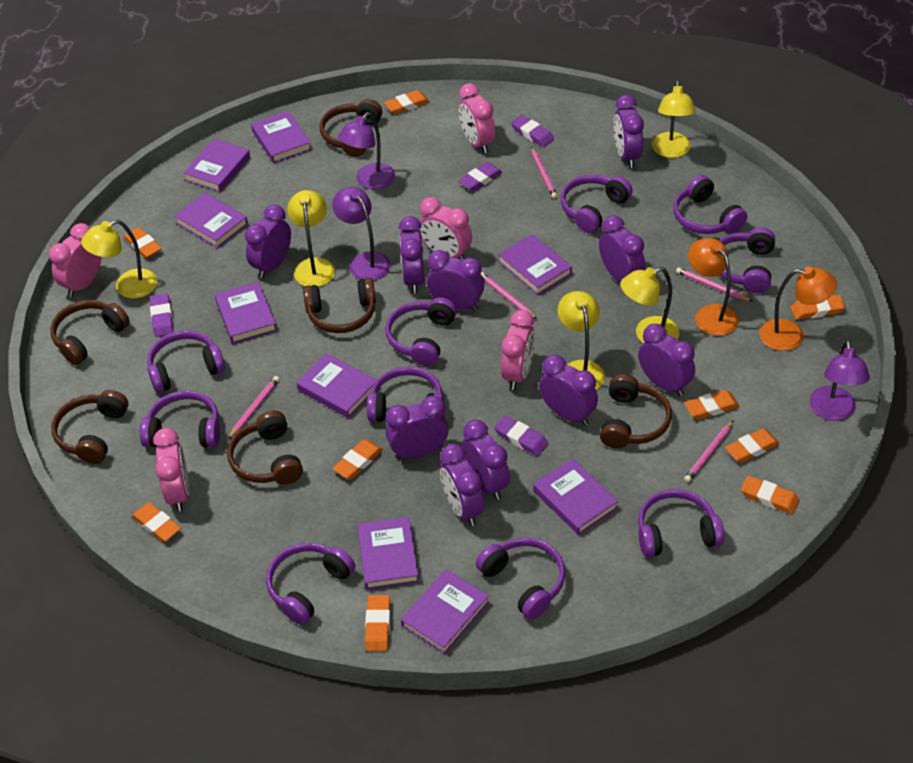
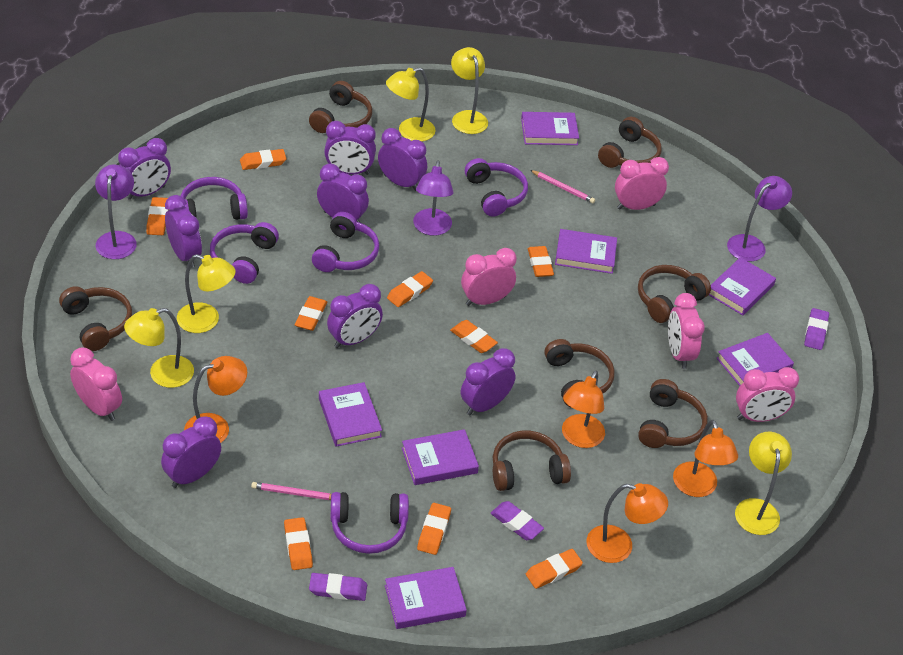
brown headphones: 6 -> 7
orange lamp: 2 -> 4
pink pencil: 5 -> 2
purple book: 9 -> 7
purple clock: 10 -> 8
purple eraser: 4 -> 3
purple headphones: 10 -> 5

